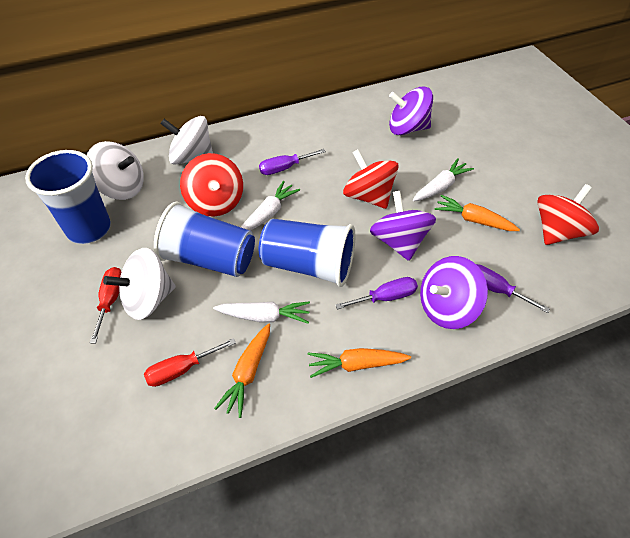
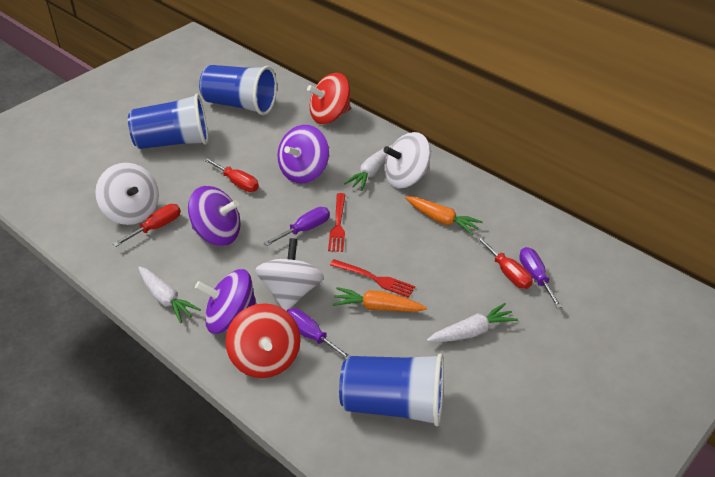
orange carrot: 3 -> 2
red fork: 0 -> 2
red screwdriver: 2 -> 3
red spinning top: 3 -> 2

